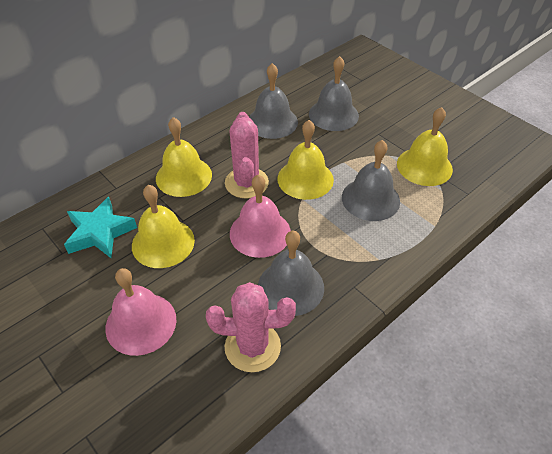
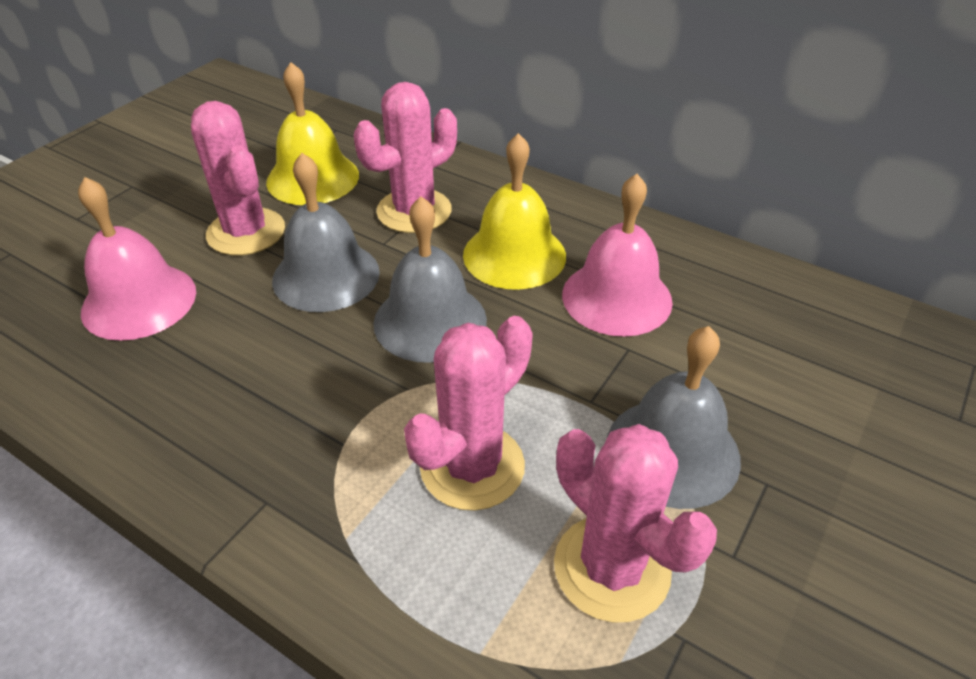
grey bell: 4 -> 3
pink cactus: 2 -> 4
turquoise star: 1 -> 0
yellow bell: 4 -> 2

